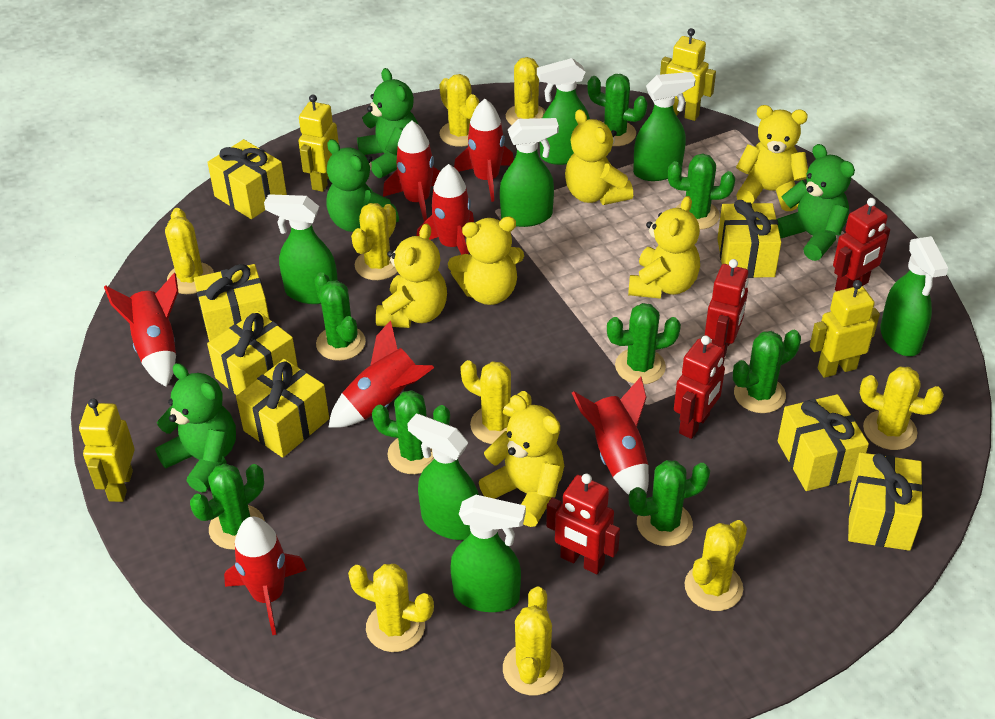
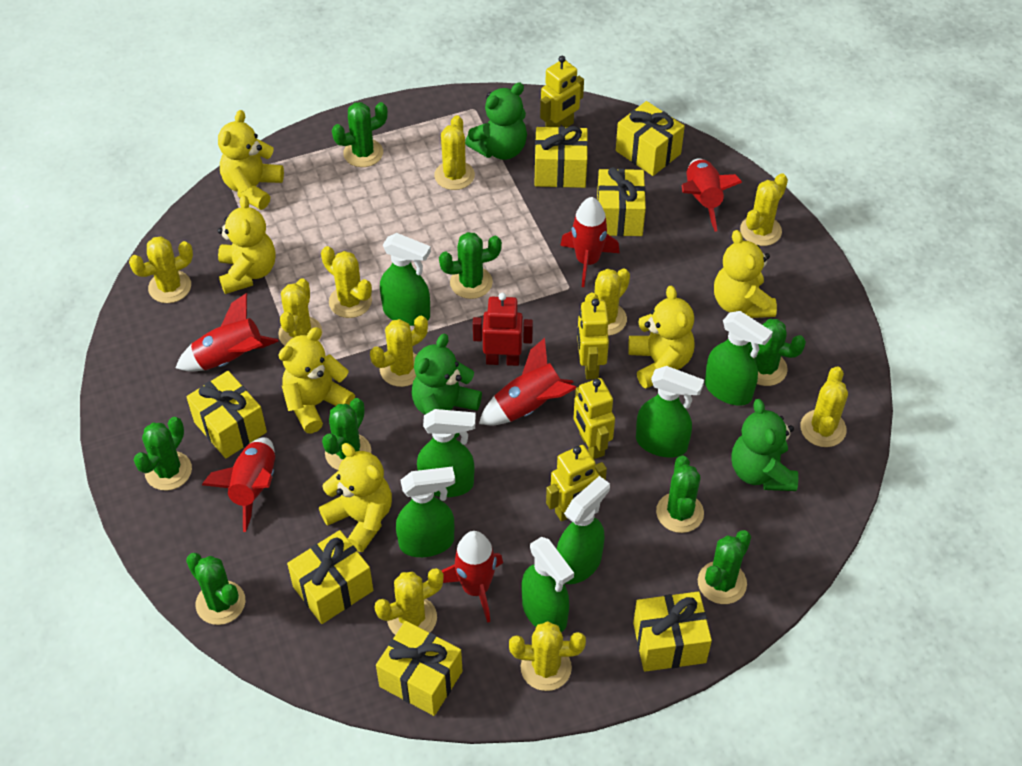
green teddy bear: 4 -> 3
red robot: 4 -> 1
red rocket: 7 -> 6
yellow cactus: 9 -> 10

